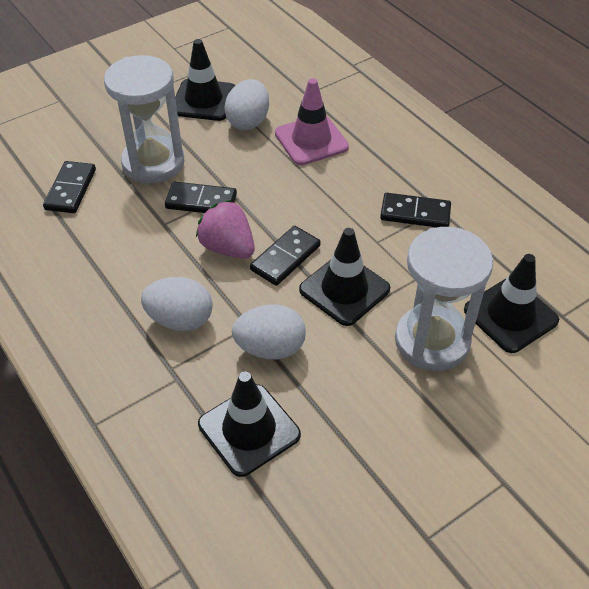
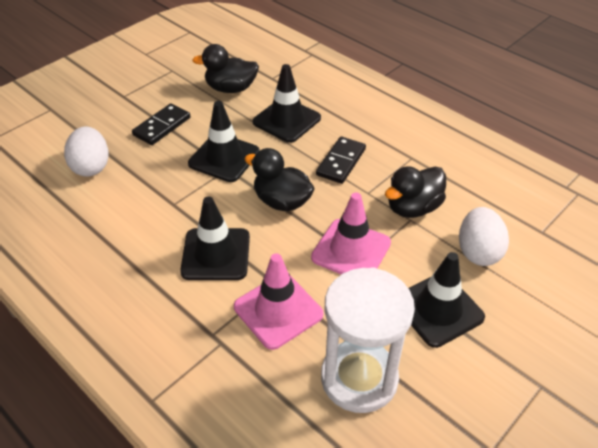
black domino: 4 -> 2
black duck: 0 -> 3
pink strawberry: 1 -> 0
pink traffic cone: 1 -> 2
white egg: 3 -> 2
white hourglass: 2 -> 1

